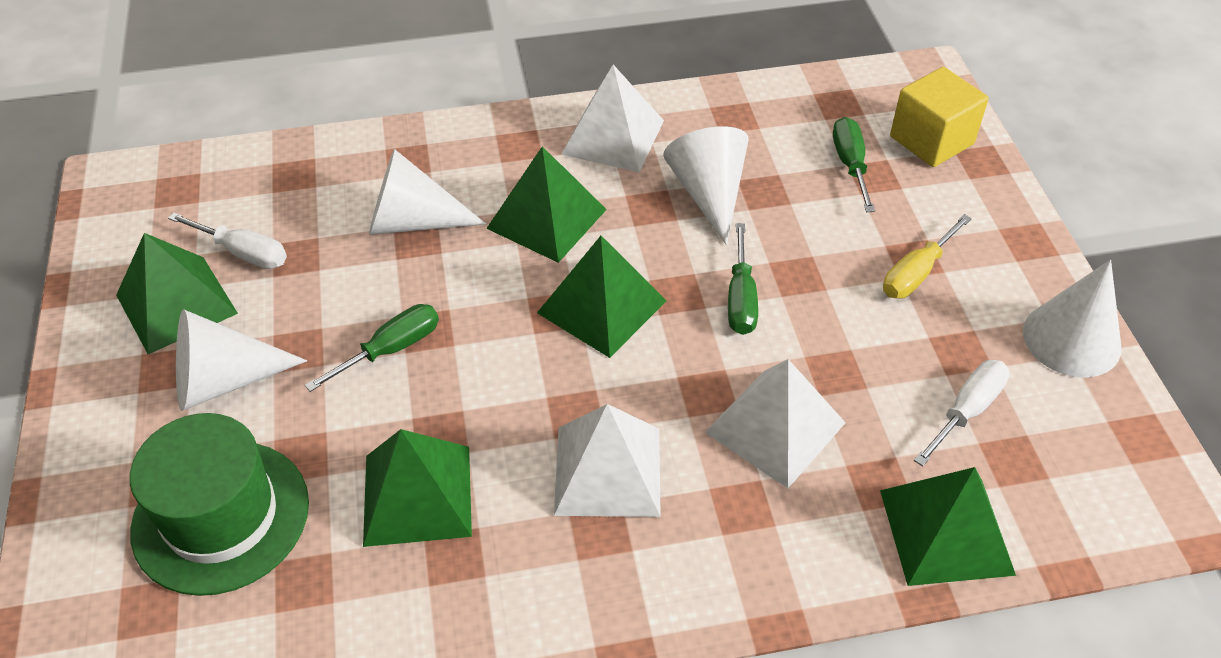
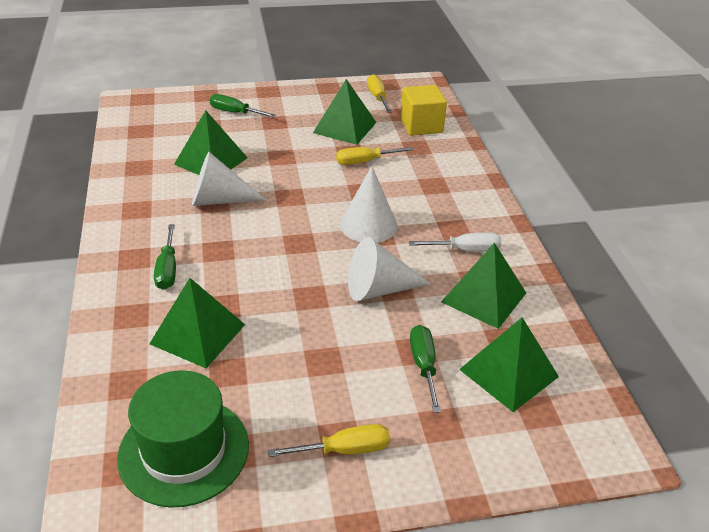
white cone: 4 -> 3
white pyramid: 3 -> 0
white screwdriver: 2 -> 1
yellow screwdriver: 1 -> 3

